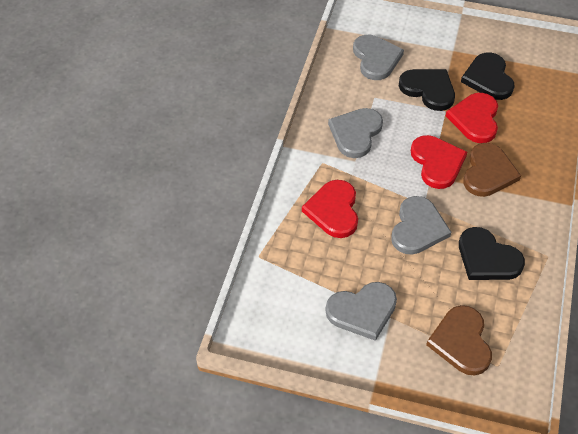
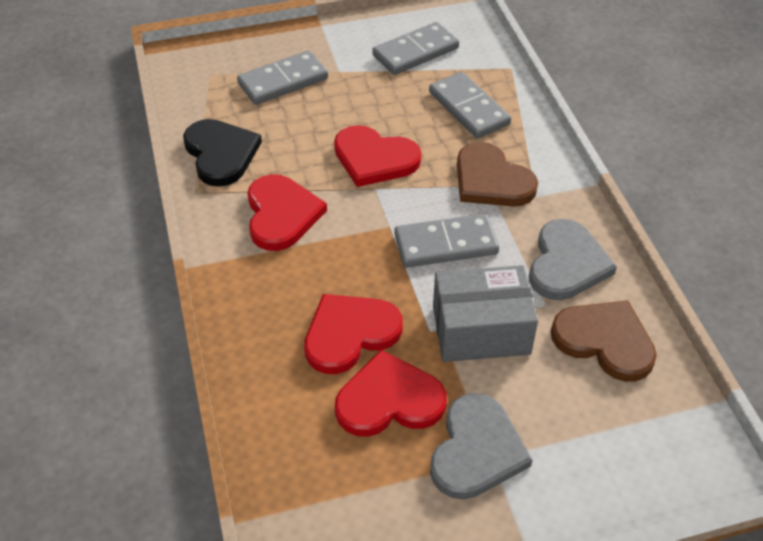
black heart: 3 -> 1
grey box: 0 -> 1
grey domino: 0 -> 4
grey heart: 4 -> 2
red heart: 3 -> 4

